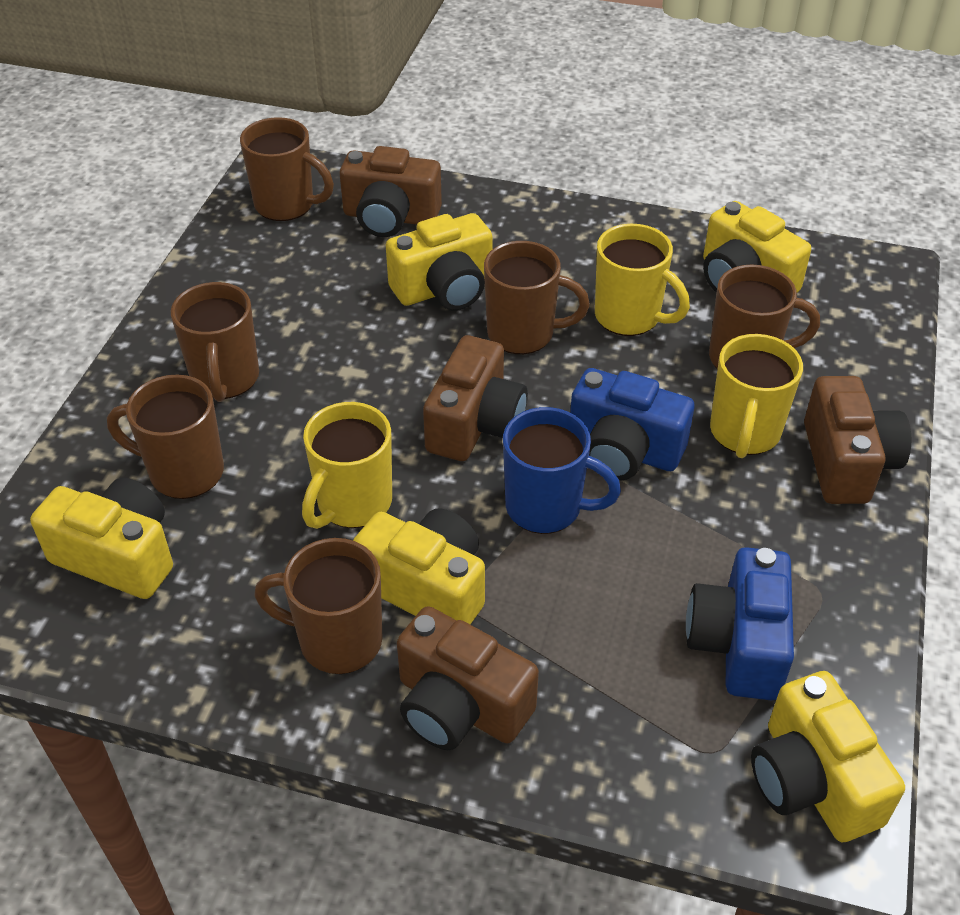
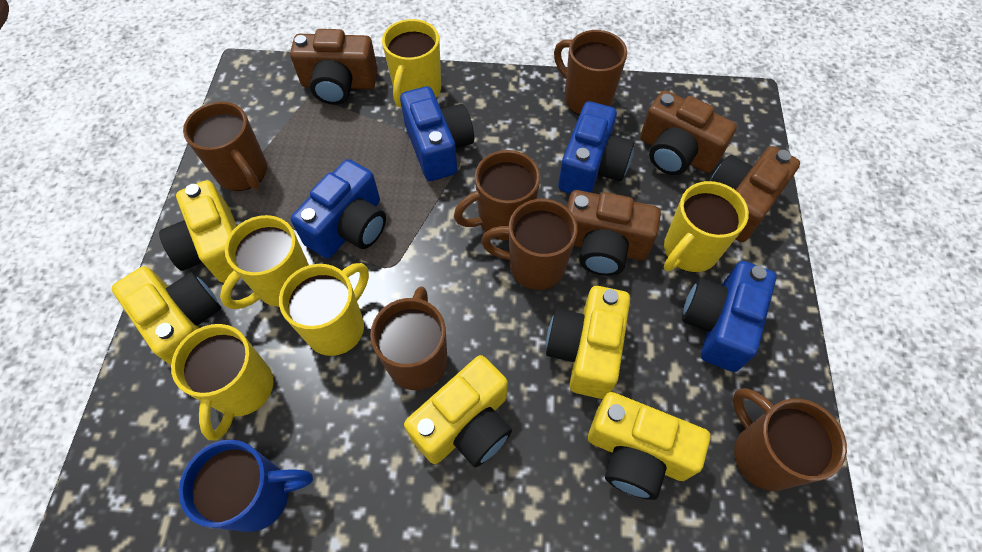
blue camera: 2 -> 4
yellow mug: 3 -> 5

